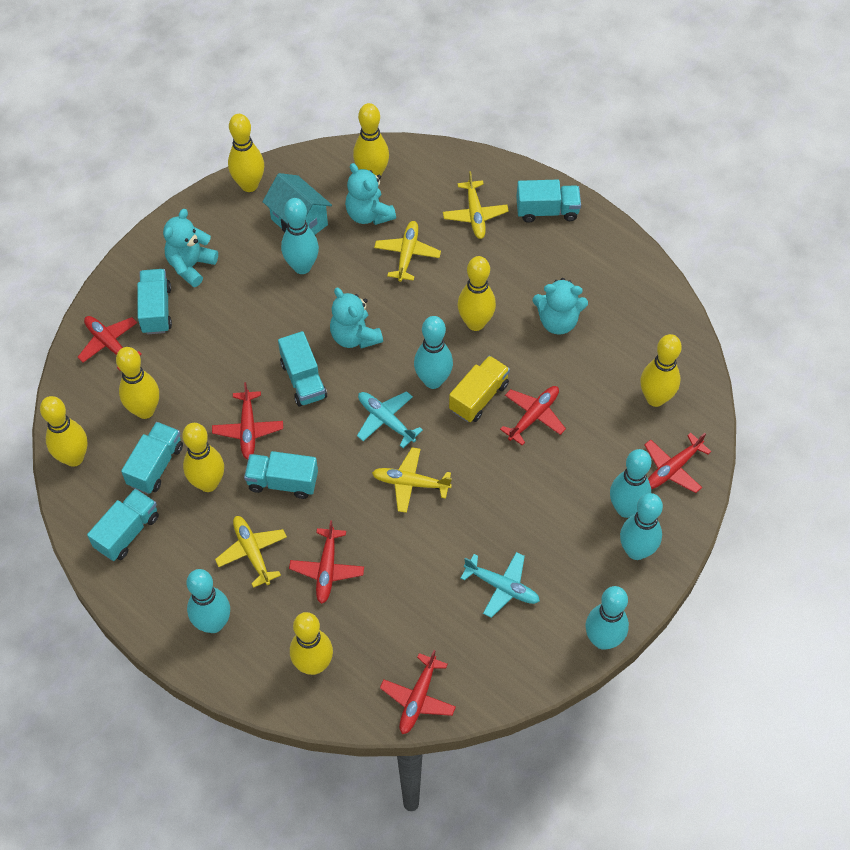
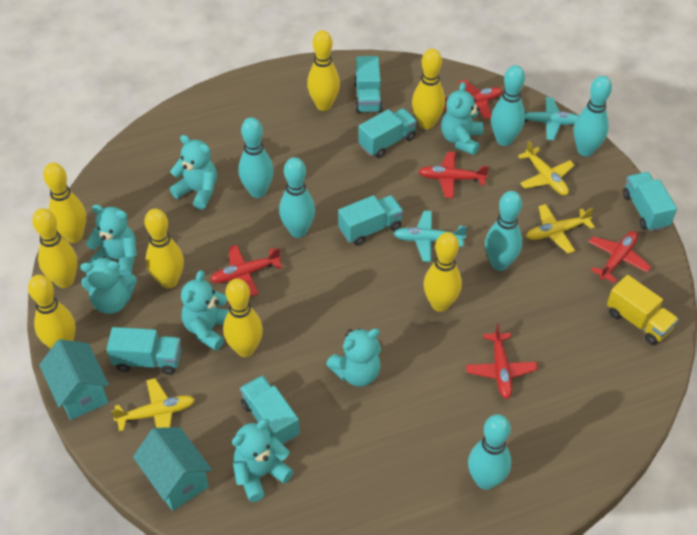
red plane: 6 -> 5
turquoise house: 1 -> 2
turquoise teddy bear: 4 -> 7
yellow plane: 4 -> 3

